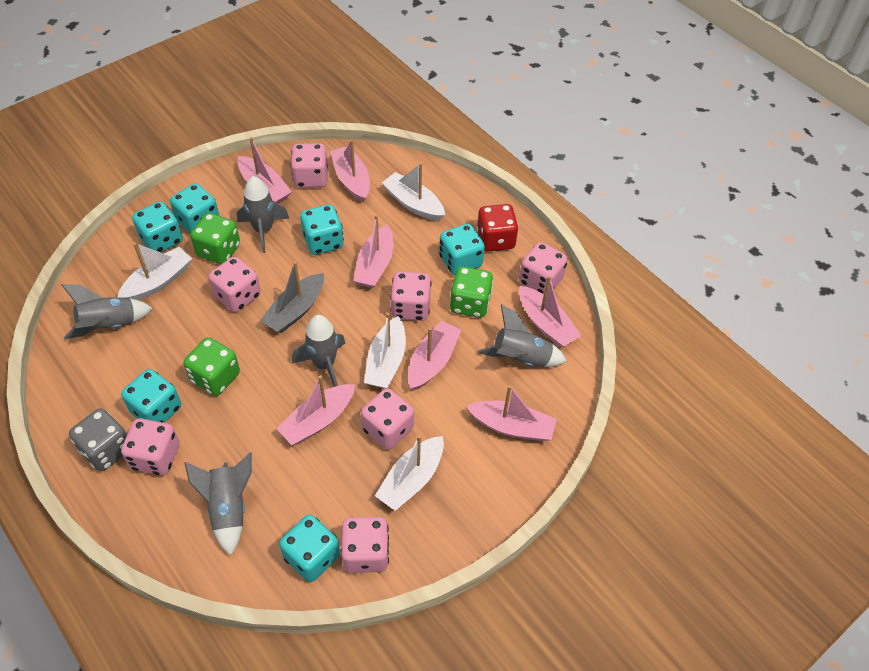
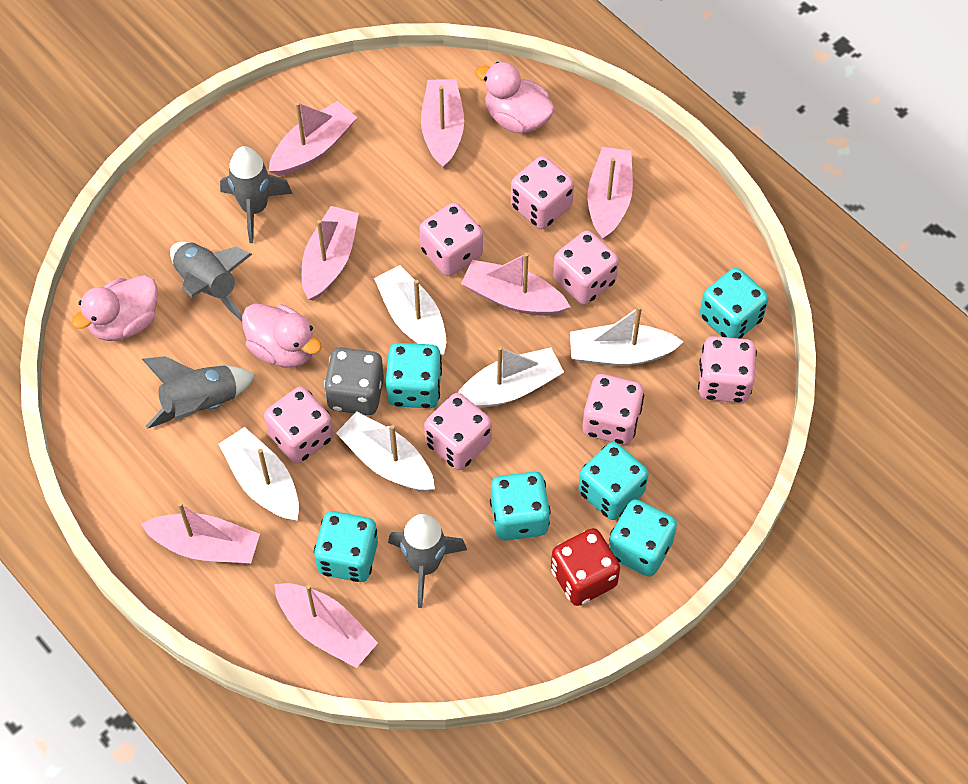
green dice: 3 -> 0
grey boat: 1 -> 0
grey rocket: 5 -> 4
pink duck: 0 -> 3
white boat: 4 -> 5

